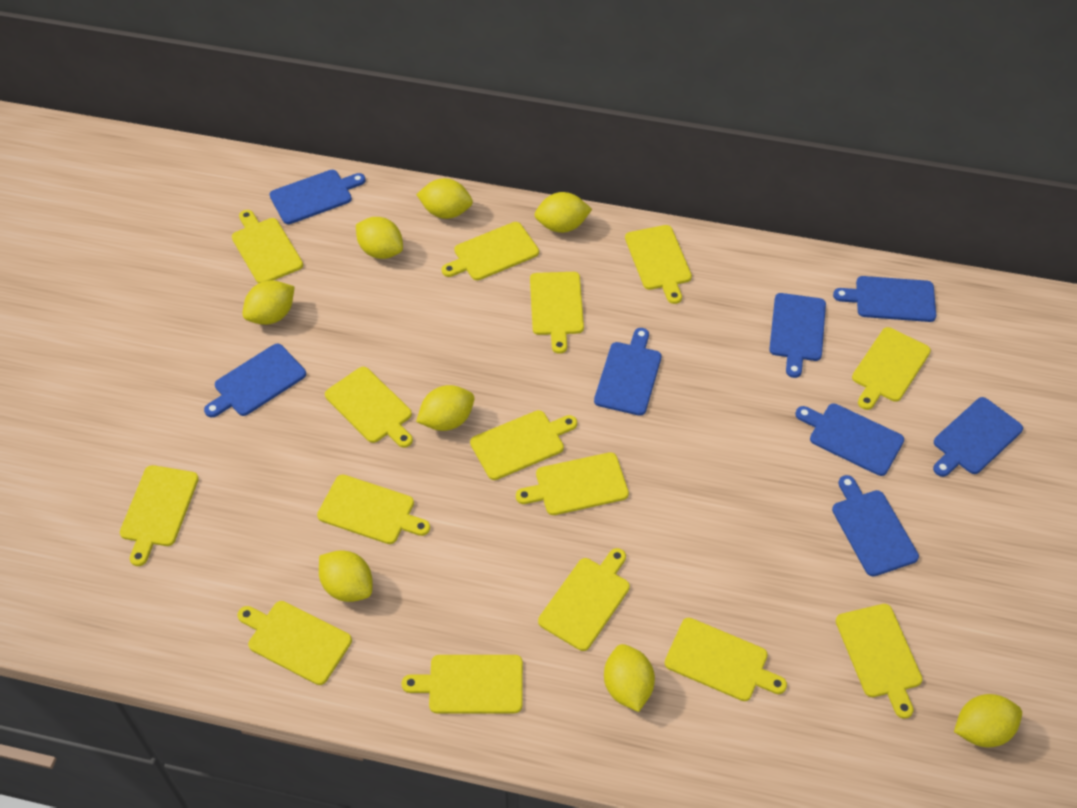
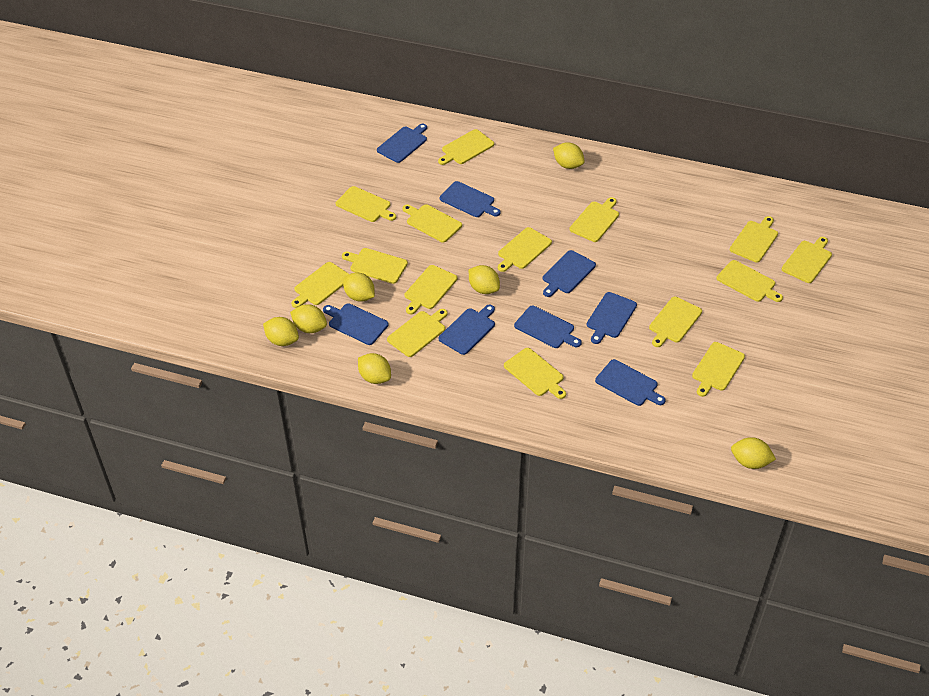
yellow lemon: 8 -> 7

